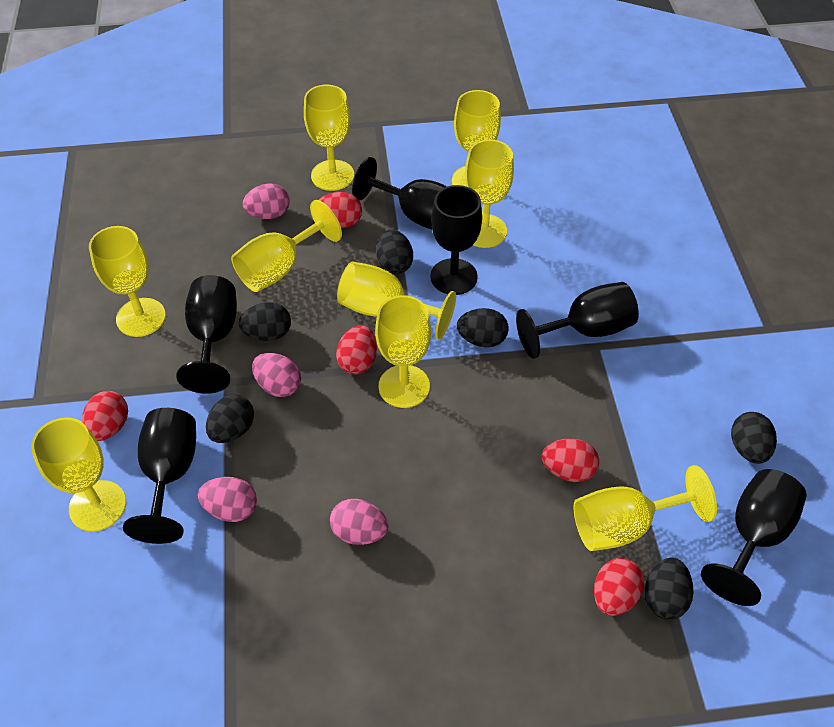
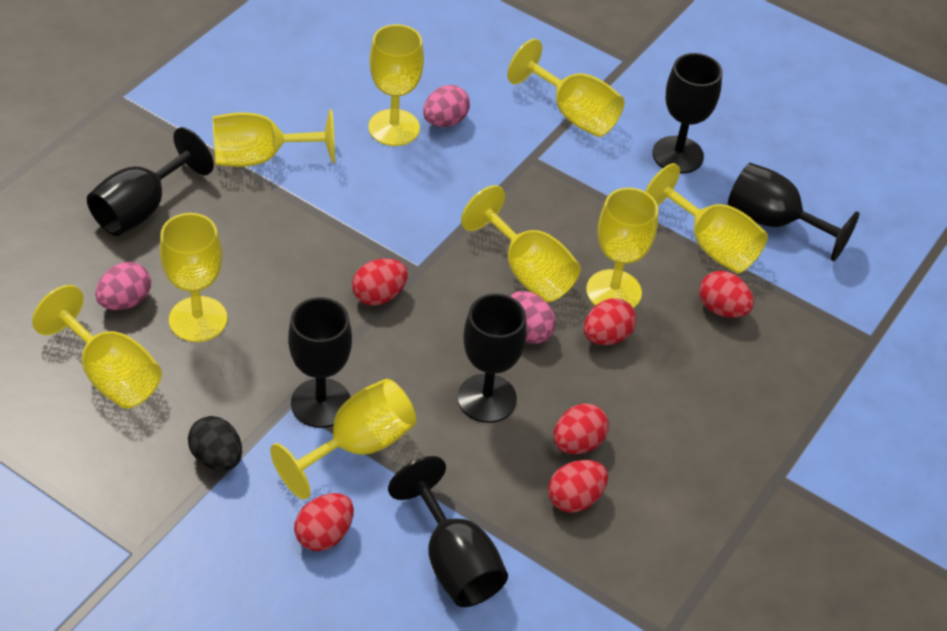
black egg: 6 -> 1
pink egg: 4 -> 3
red egg: 5 -> 6

